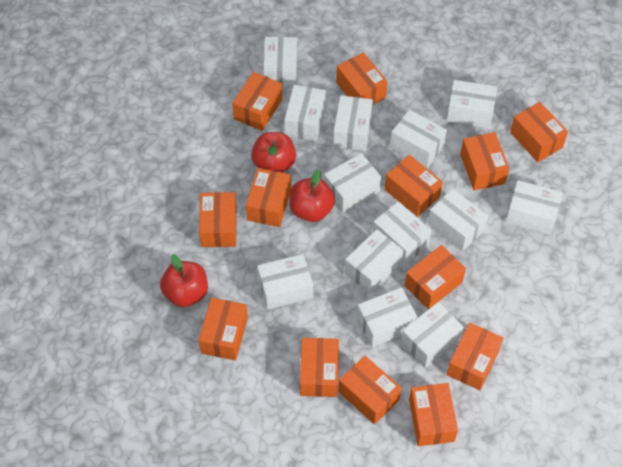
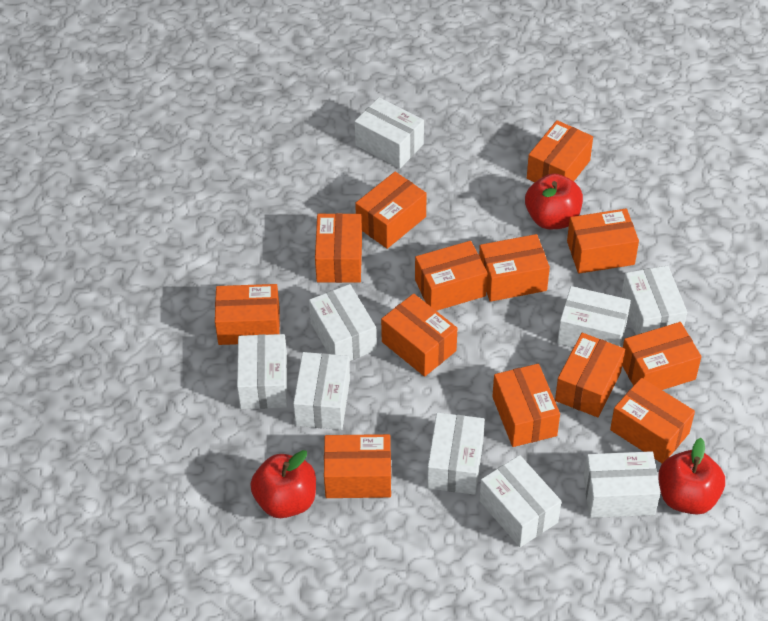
white box: 13 -> 9

